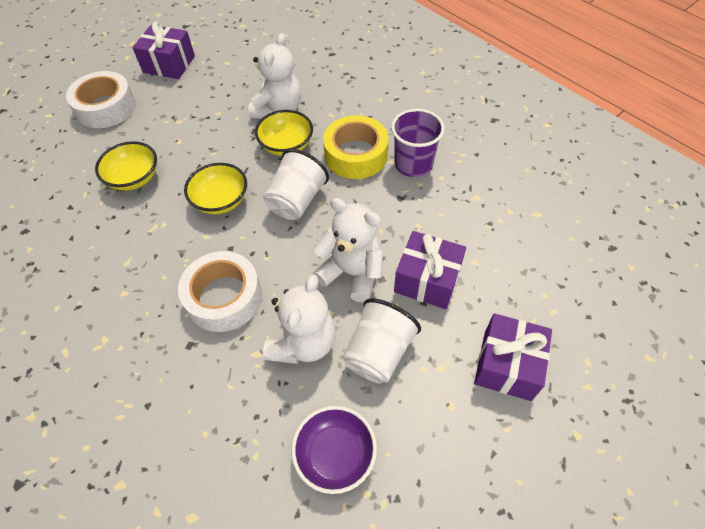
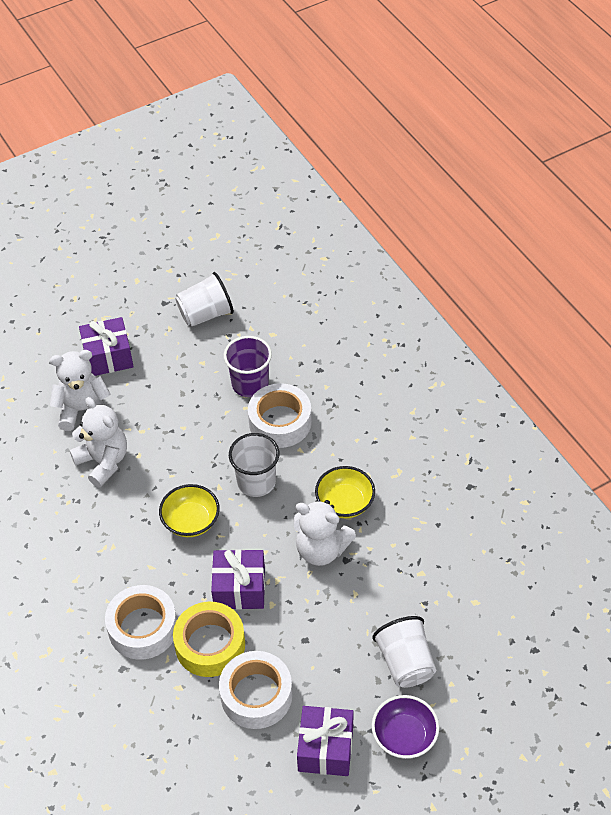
white cup: 2 -> 3
white tape: 2 -> 3
yellow bowl: 3 -> 2

